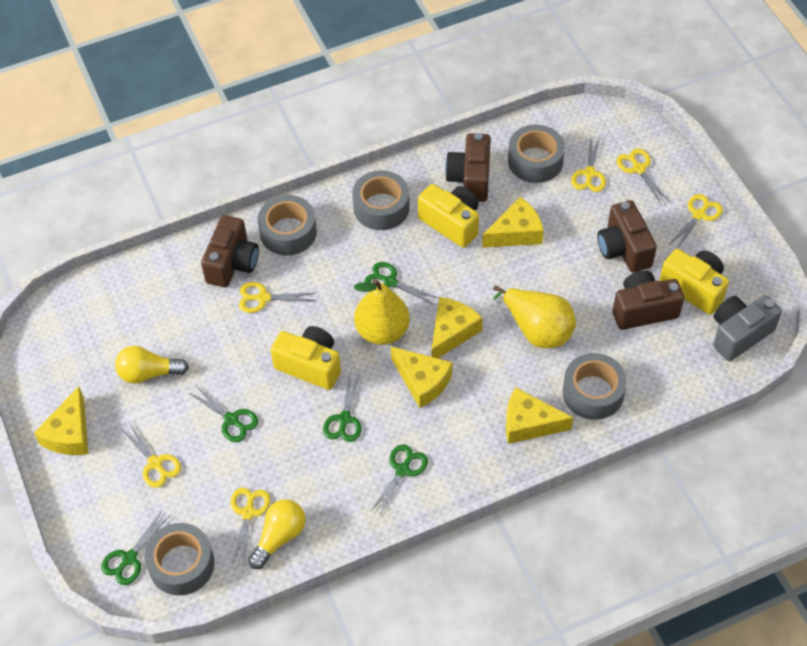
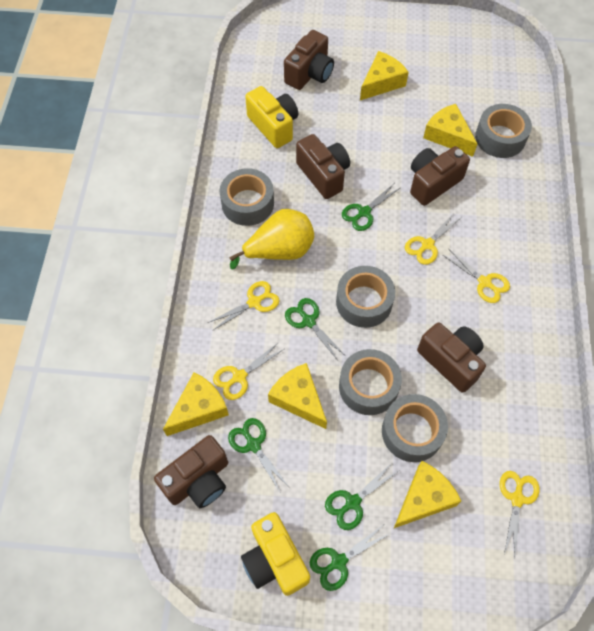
brown camera: 4 -> 5
grey camera: 1 -> 0
yellow camera: 3 -> 2
yellow light bulb: 2 -> 0
yellow pear: 2 -> 1
yellow scissors: 6 -> 5

